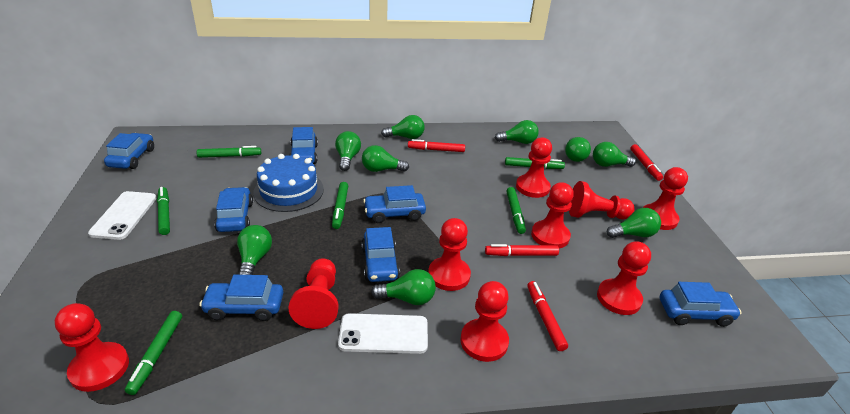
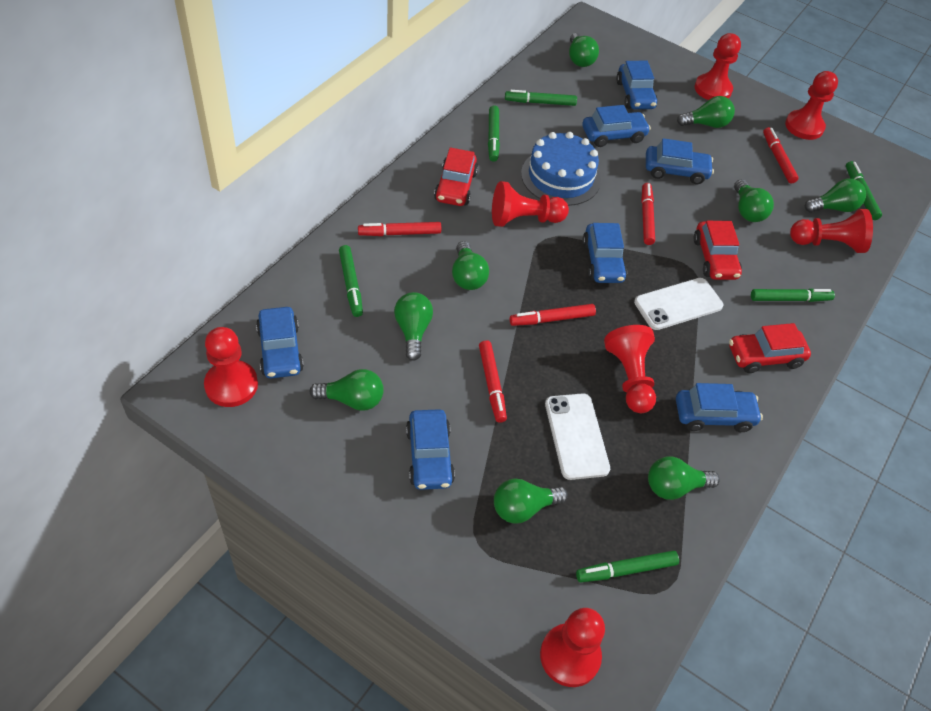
red car: 0 -> 3
red marker: 4 -> 5
red pawn: 9 -> 7

